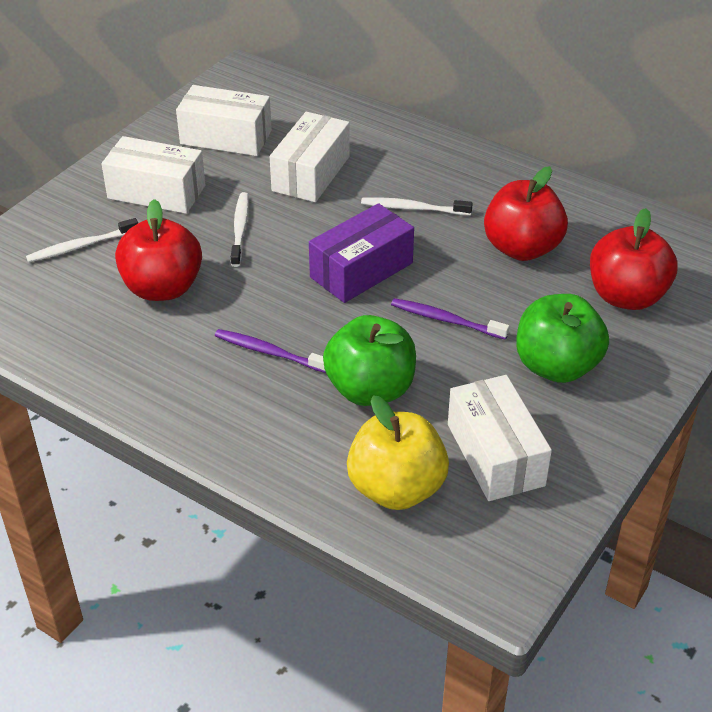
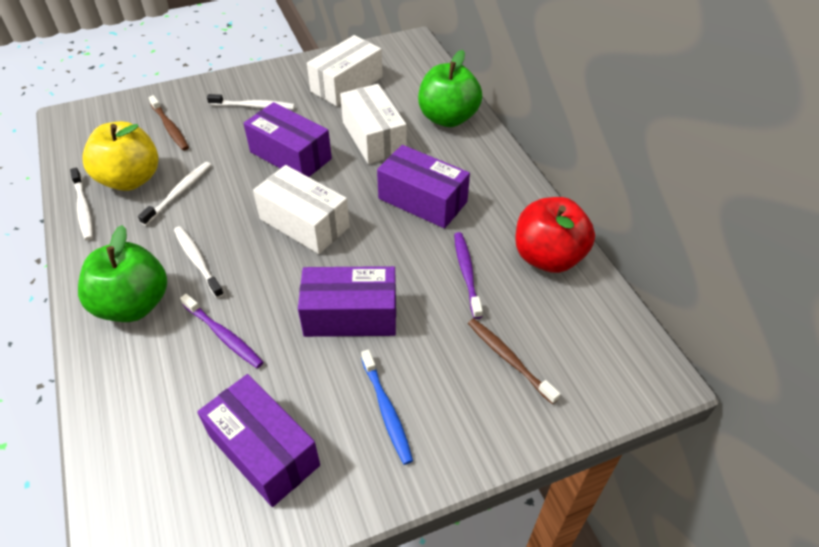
blue toothbrush: 0 -> 1
brown toothbrush: 0 -> 2
purple box: 1 -> 4
red apple: 3 -> 1
white box: 4 -> 3
white toothbrush: 3 -> 4

